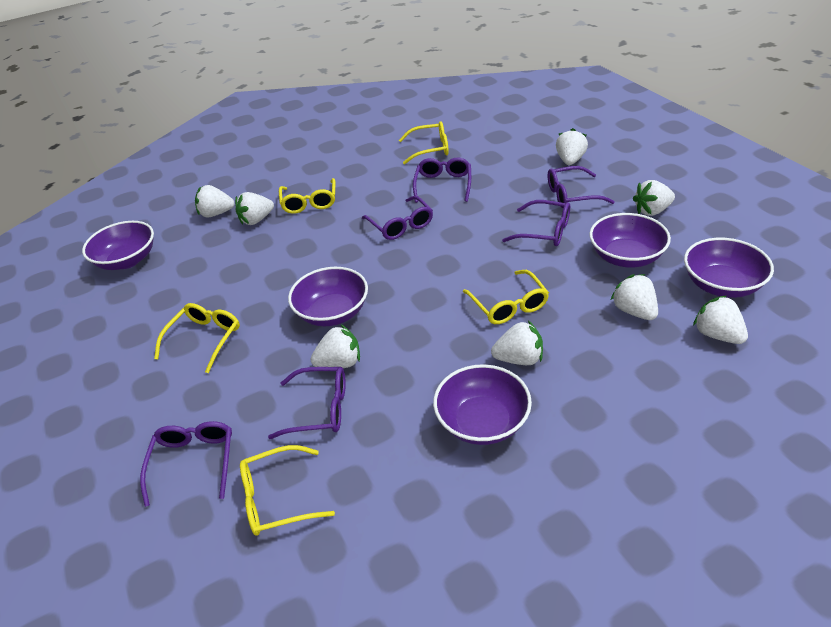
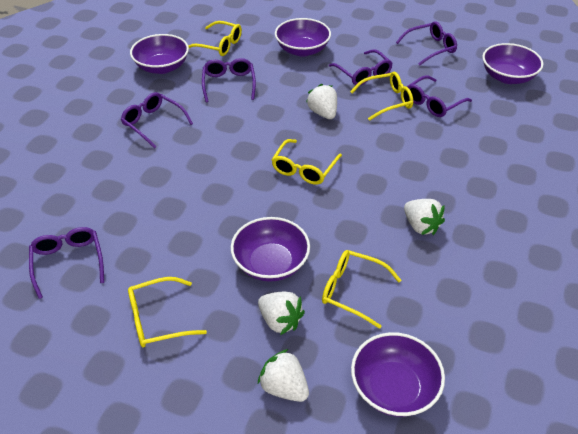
white strawberry: 8 -> 4

